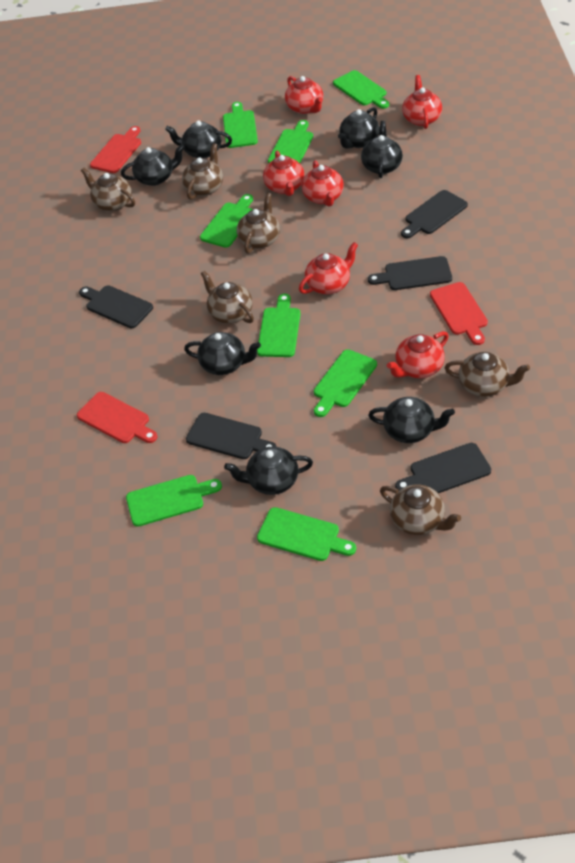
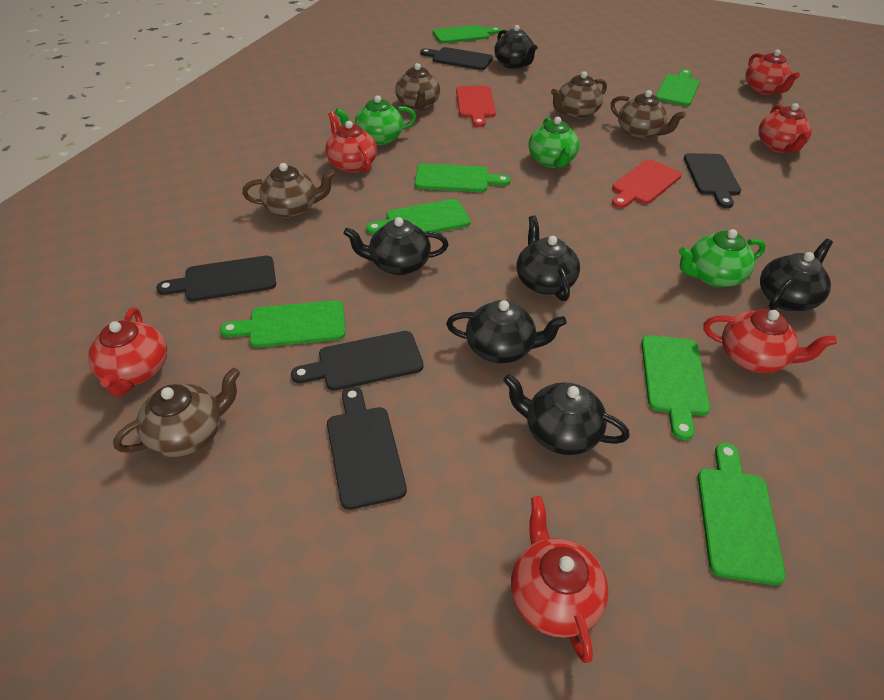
black teapot: 7 -> 6
brown teapot: 6 -> 5
green cutting board: 8 -> 7
green teapot: 0 -> 3
red cutting board: 3 -> 2

